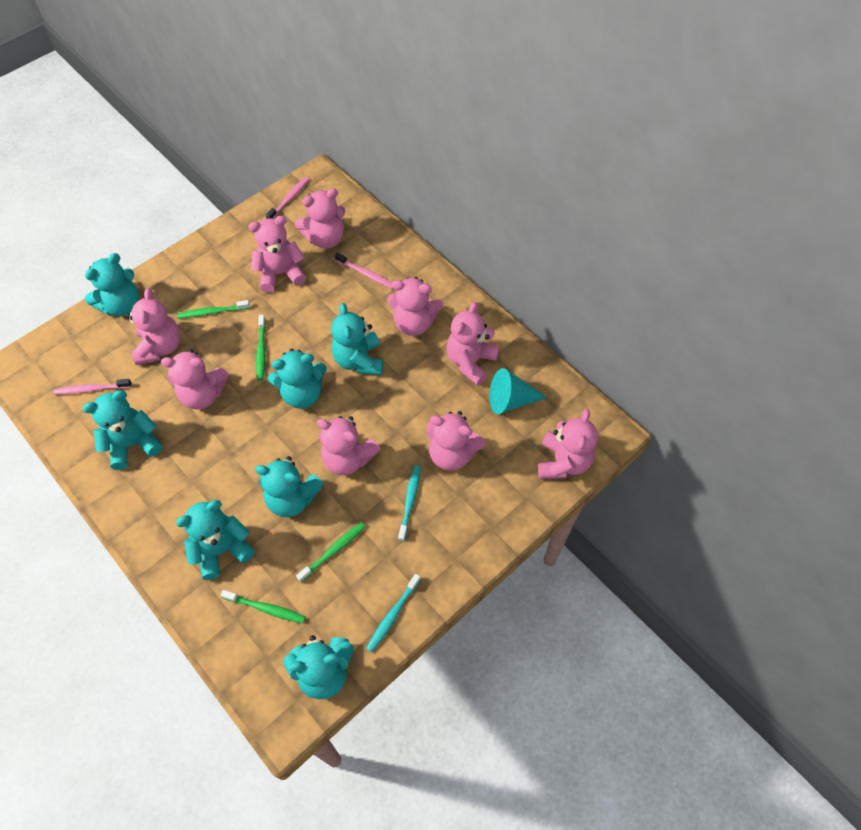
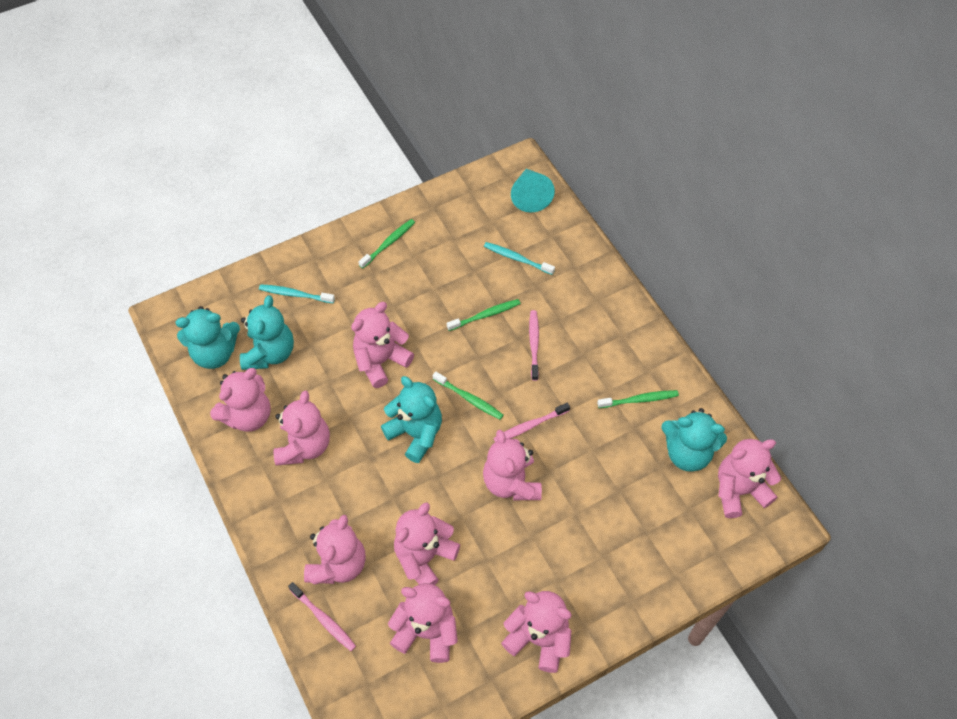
turquoise teddy bear: 7 -> 4

